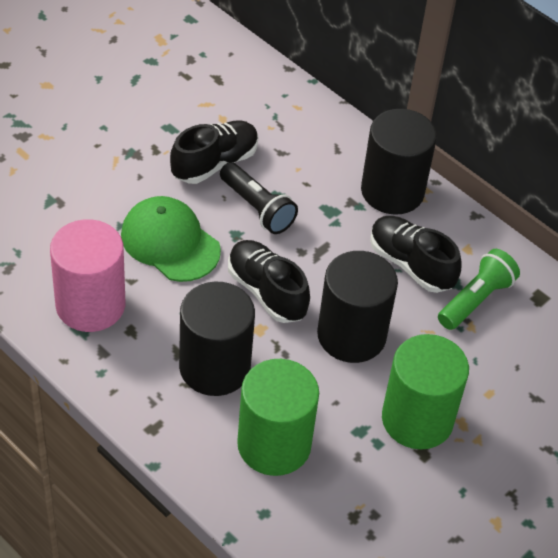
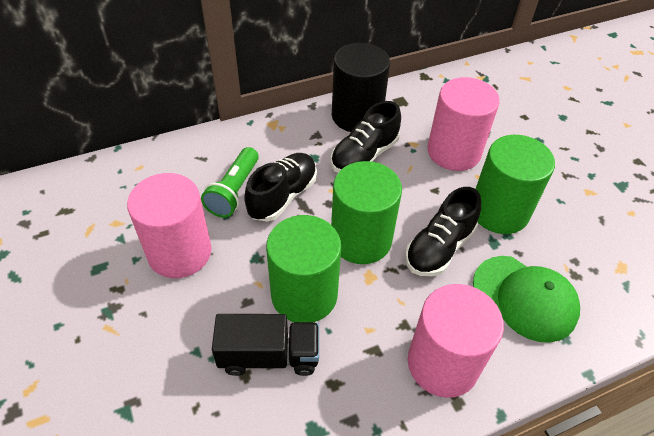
black cylinder: 3 -> 1
black flashlight: 1 -> 0
black truck: 0 -> 1
green cylinder: 2 -> 3
pink cylinder: 1 -> 3

